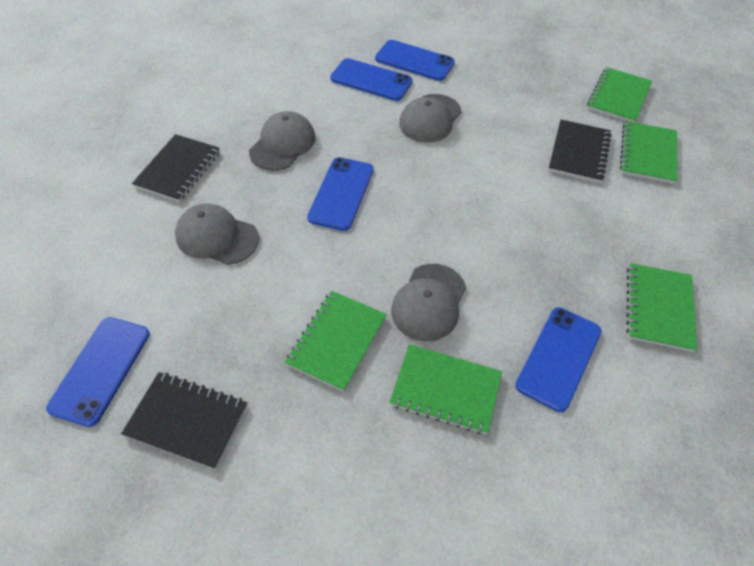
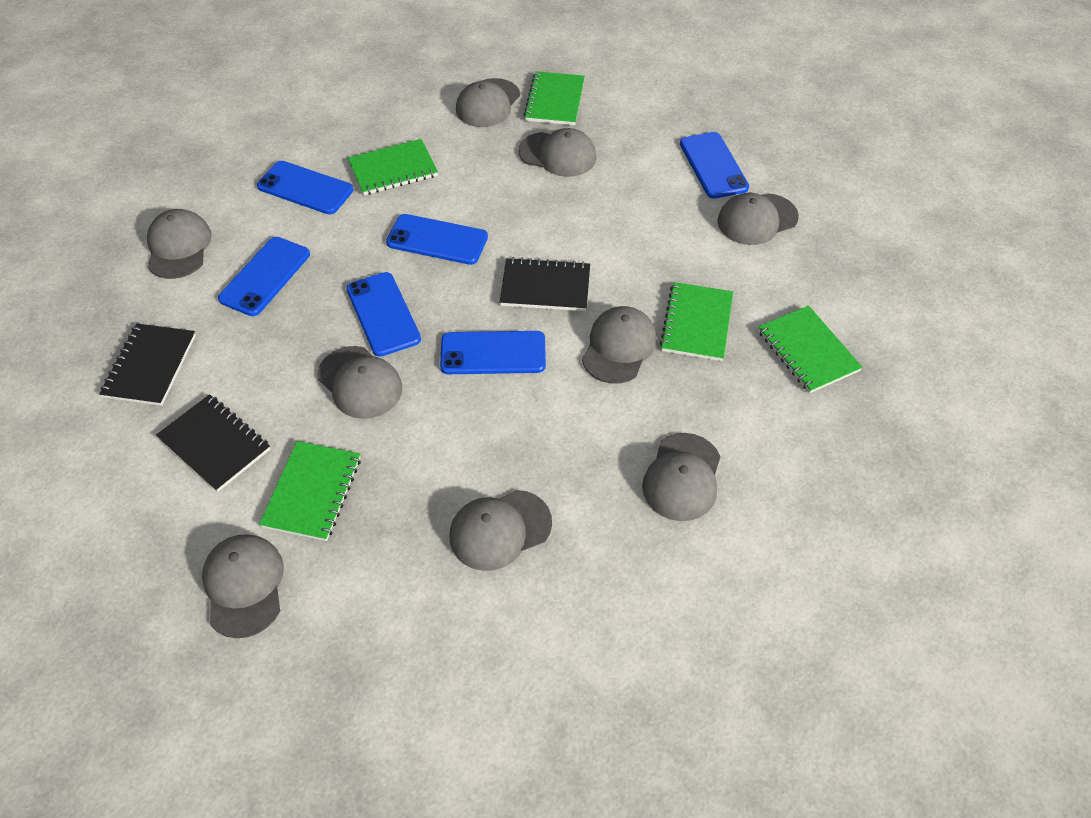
blue phone: 5 -> 6
grey cap: 4 -> 9

